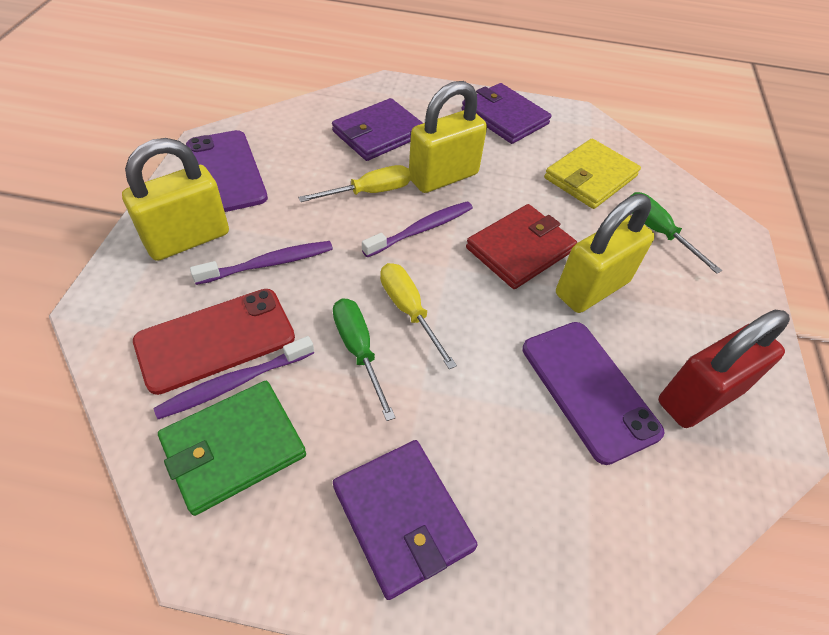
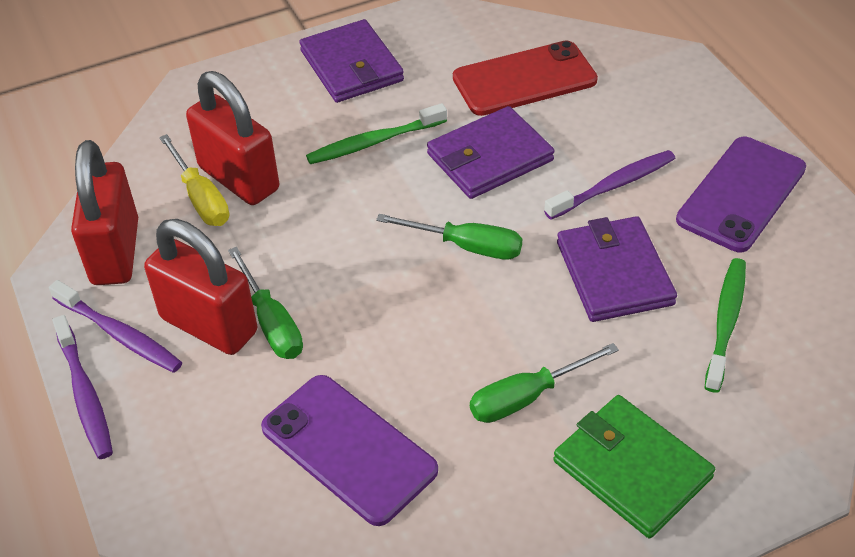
green screwdriver: 2 -> 3
green toothbrush: 0 -> 2
red padlock: 1 -> 3
red wallet: 1 -> 0
yellow padlock: 3 -> 0
yellow screwdriver: 2 -> 1
yellow wallet: 1 -> 0

